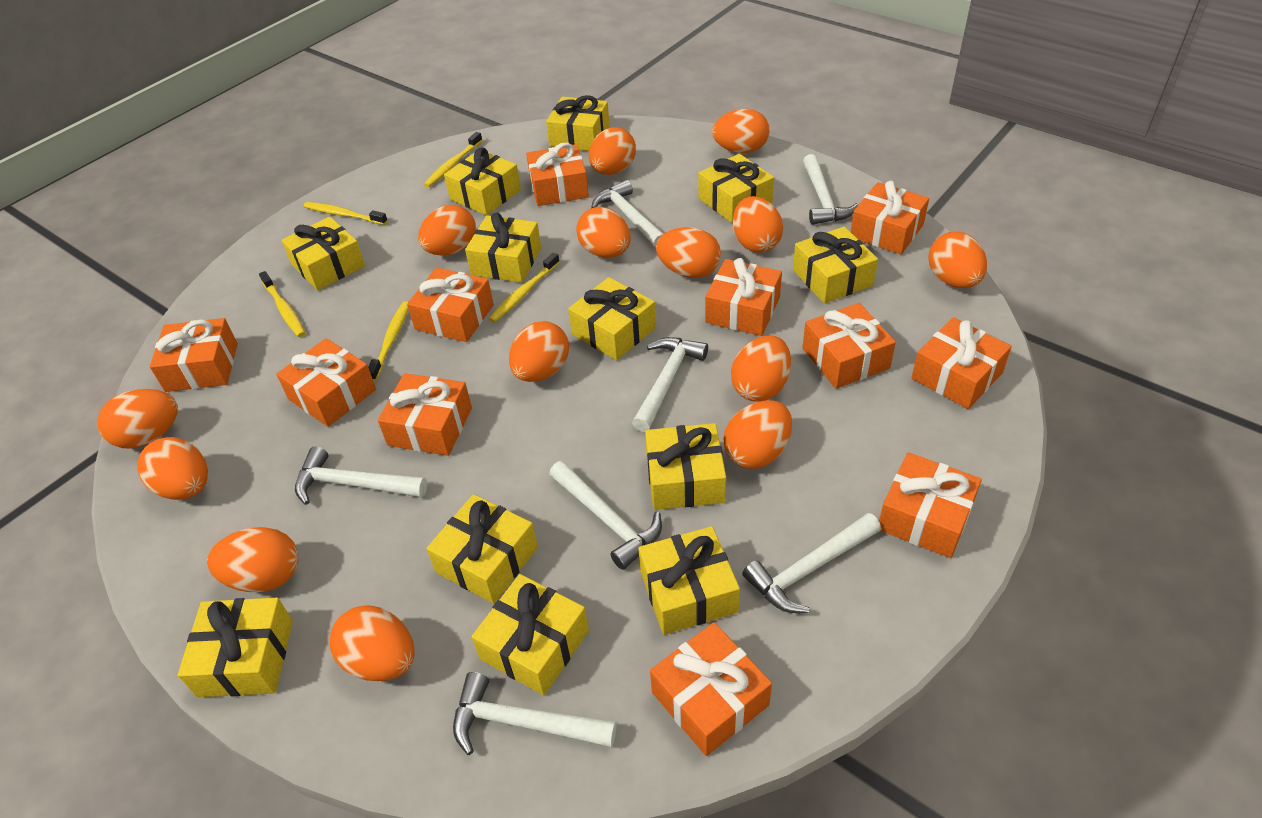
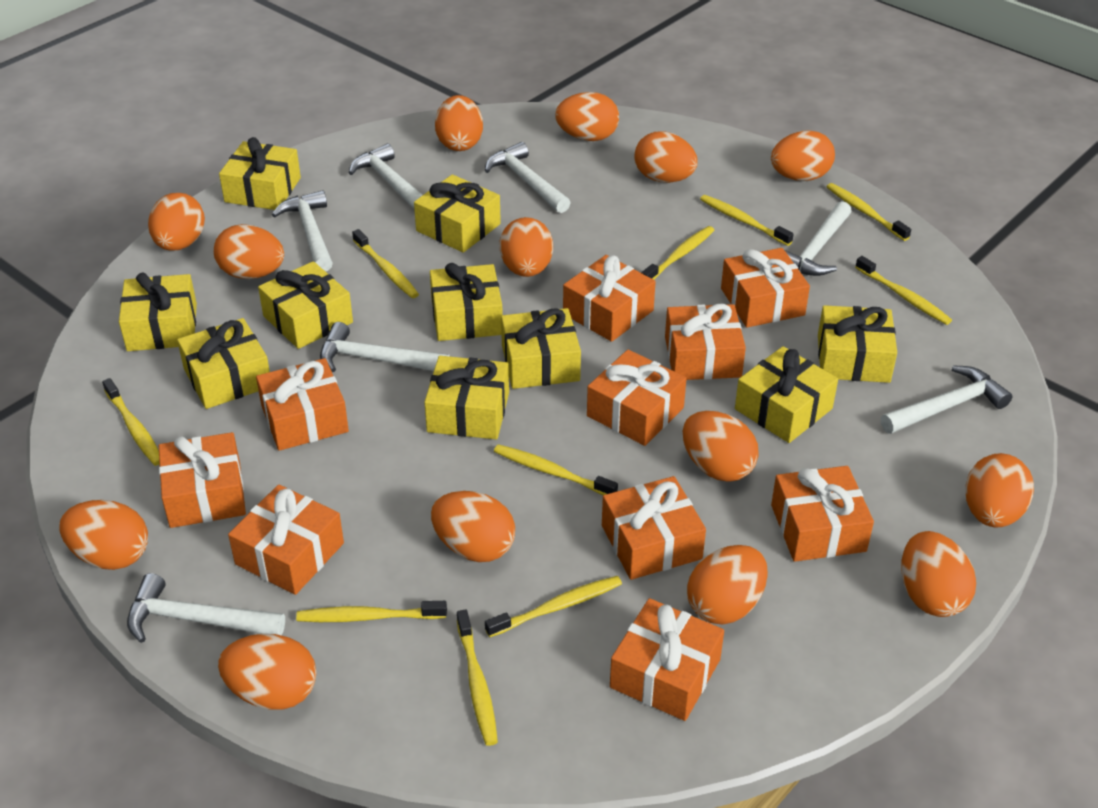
orange gift: 11 -> 10
yellow gift: 12 -> 10
yellow toothbrush: 5 -> 10

